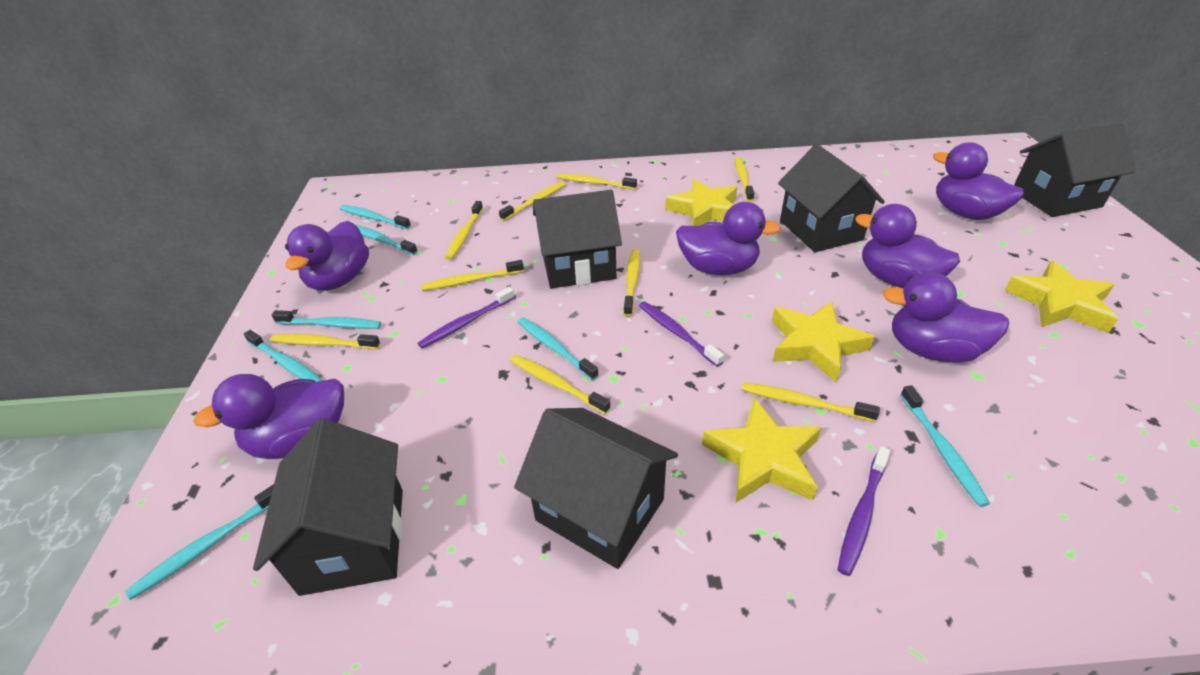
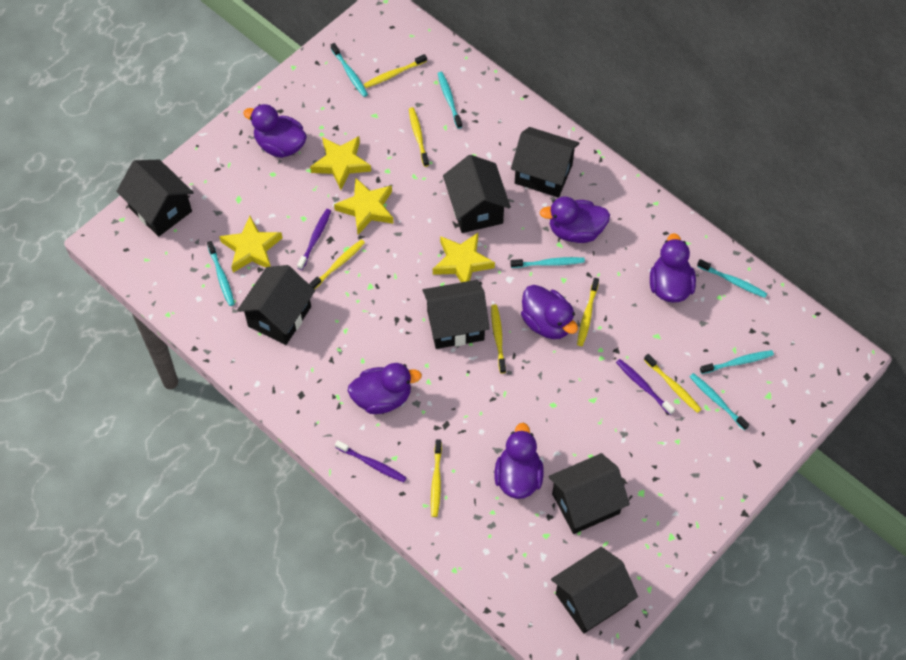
black house: 5 -> 7
yellow toothbrush: 9 -> 7

